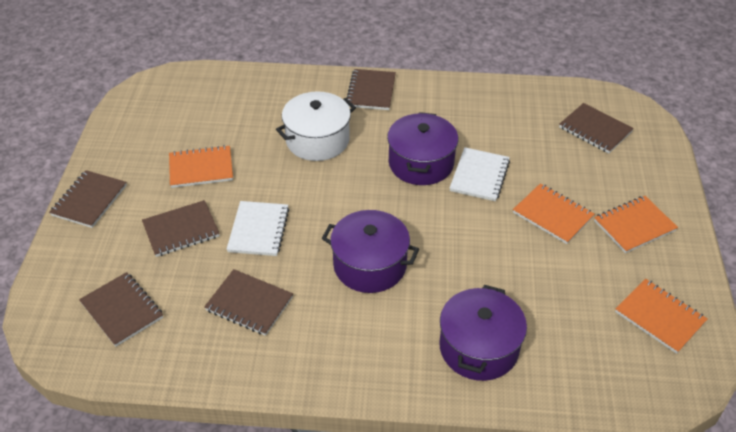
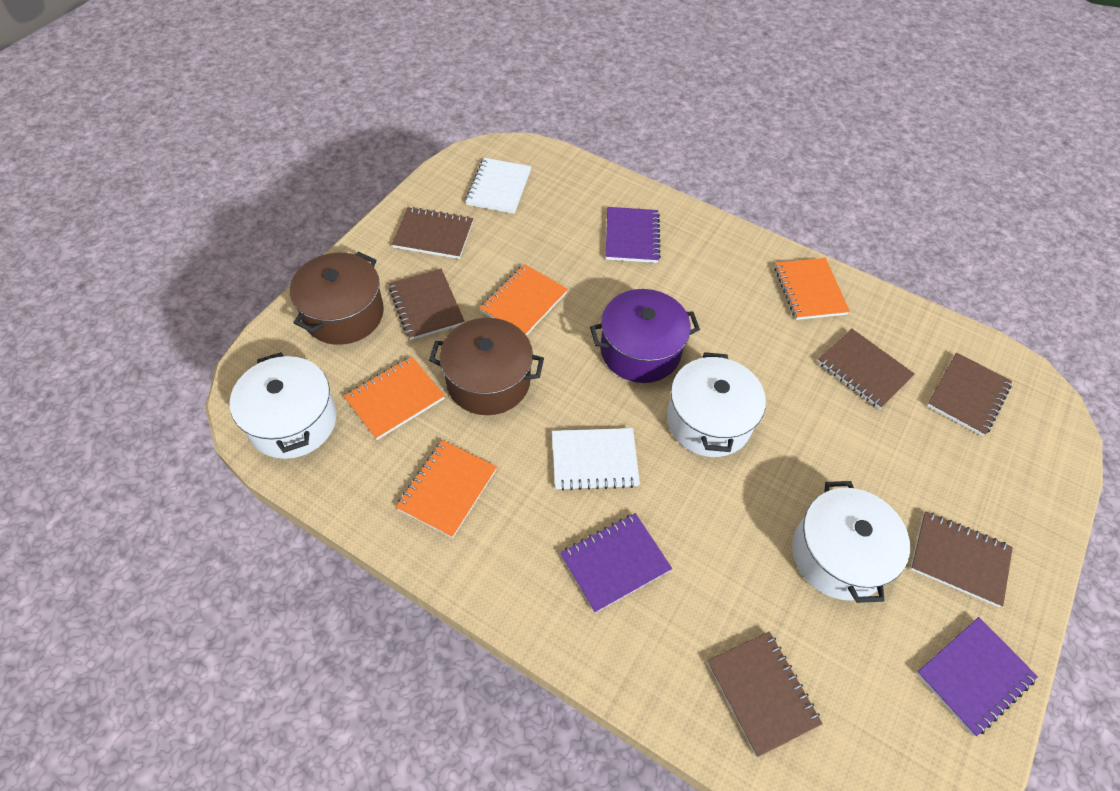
brown pot: 0 -> 2
purple notebook: 0 -> 3
purple pot: 3 -> 1
white pot: 1 -> 3

